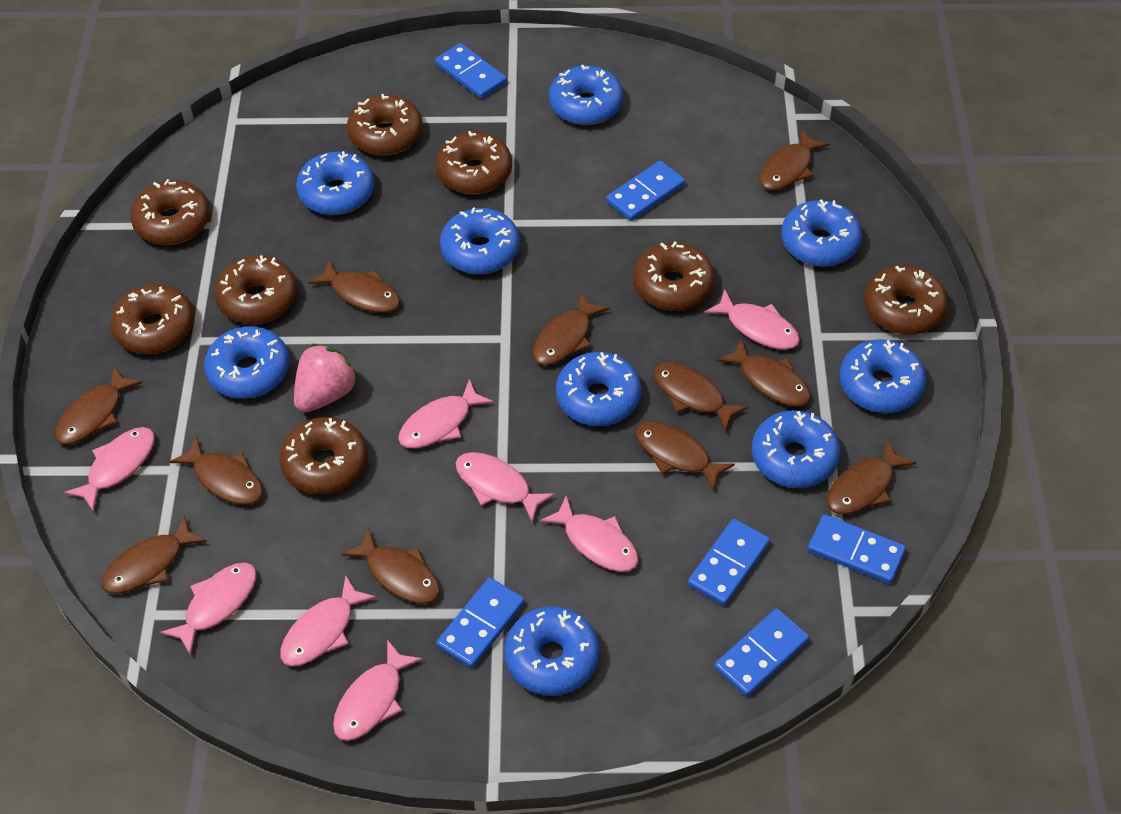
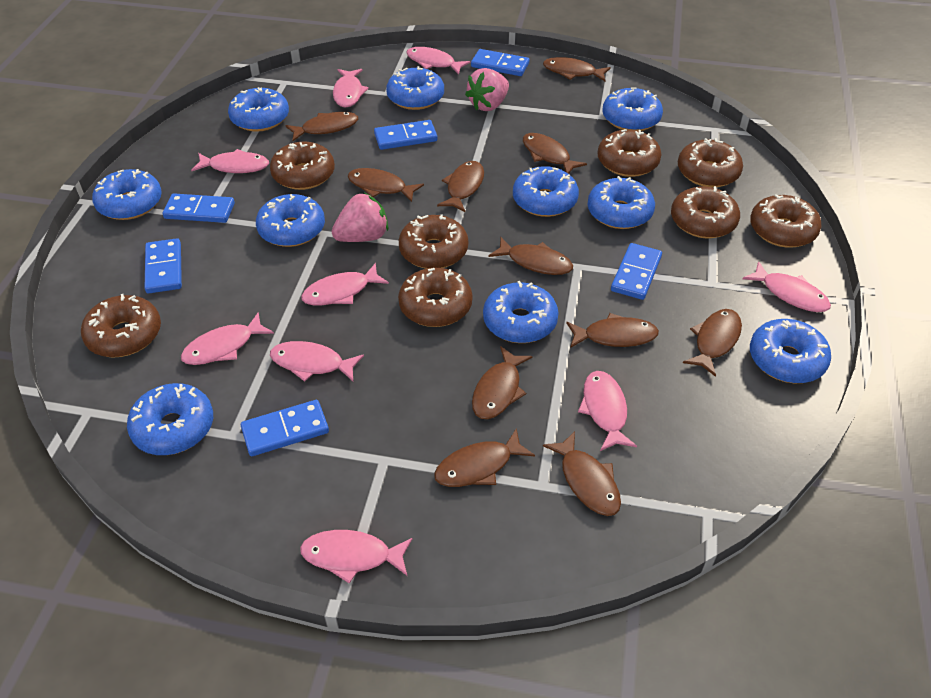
blue donut: 9 -> 10
pink fish: 8 -> 9
pink strawberry: 1 -> 2

